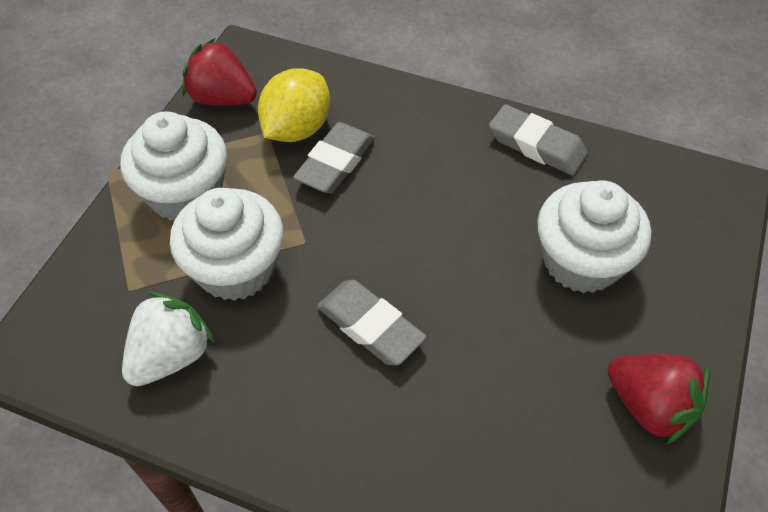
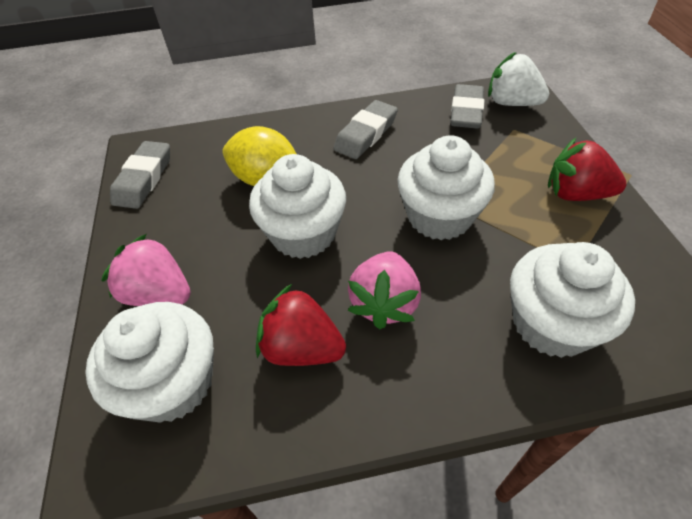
pink strawberry: 0 -> 2
white cupcake: 3 -> 4

